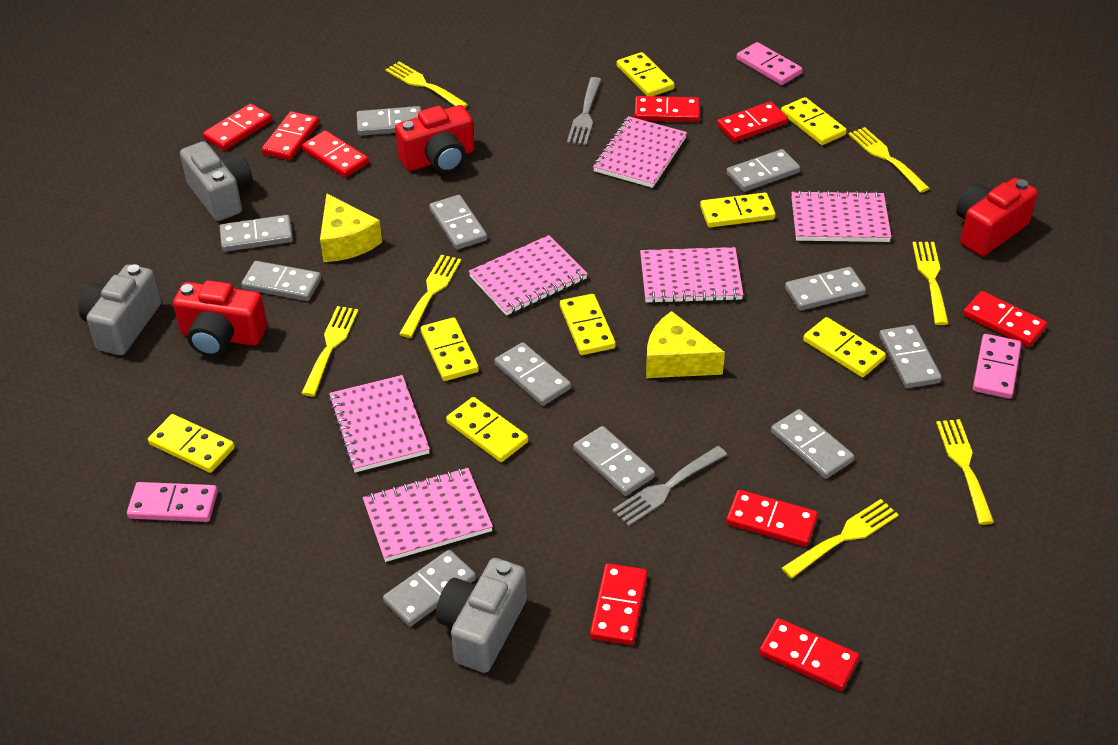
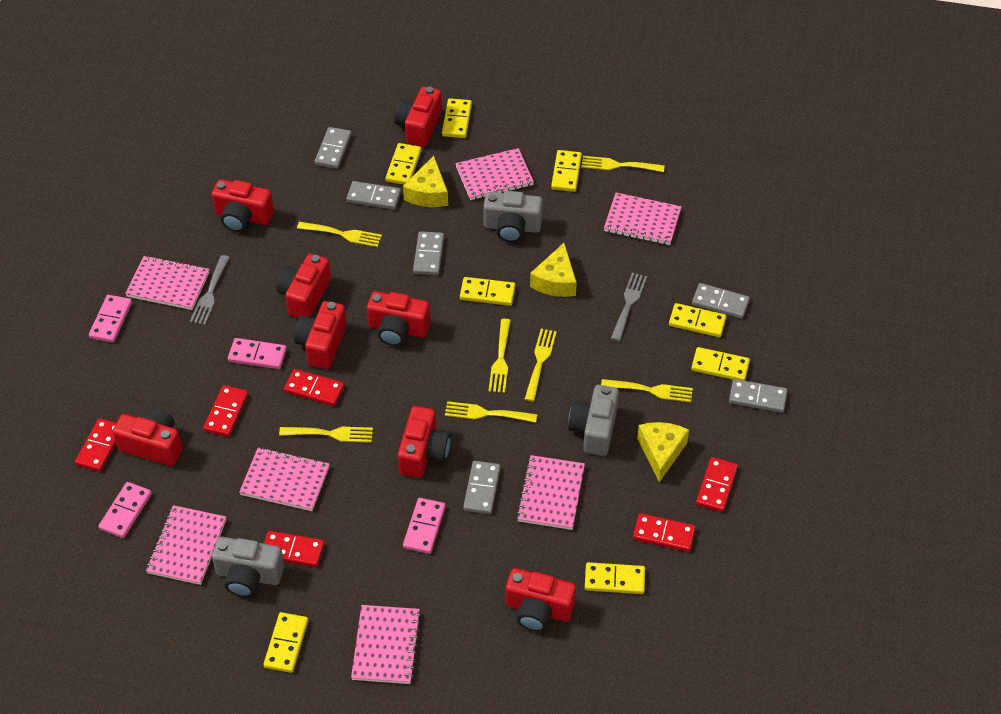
grey domino: 11 -> 6
pink domino: 3 -> 4
pink notebook: 6 -> 7
red camera: 3 -> 8
red domino: 9 -> 6
yellow cheese: 2 -> 3

